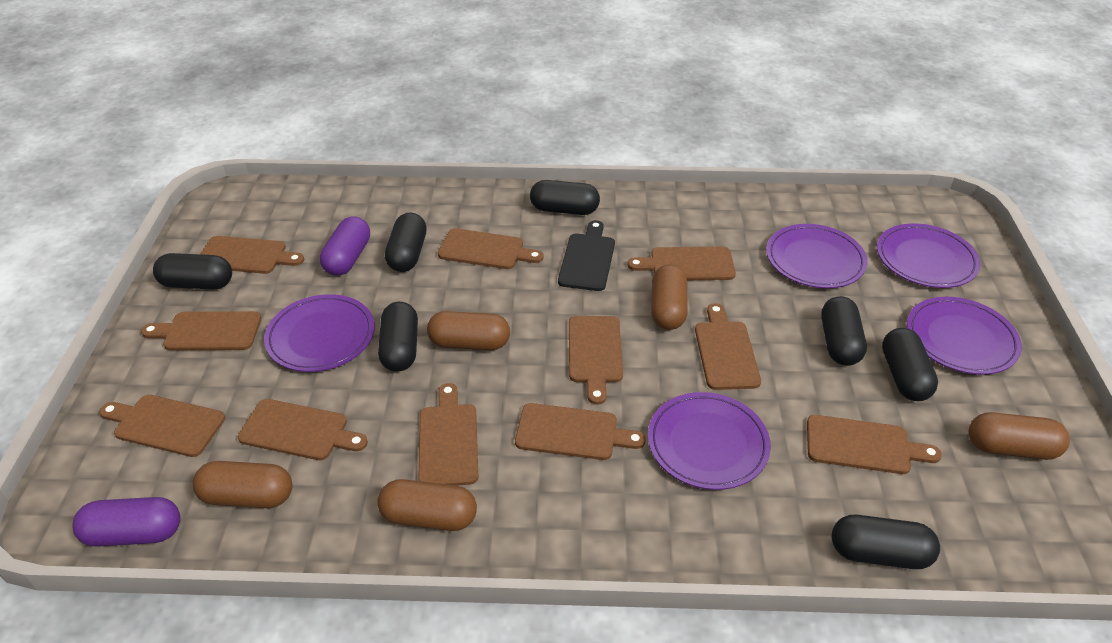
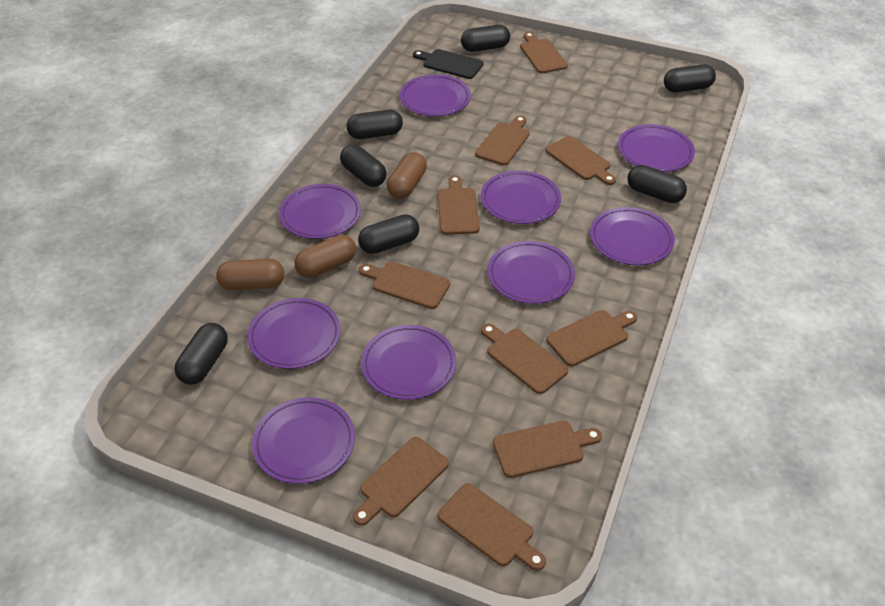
brown capsule: 5 -> 3
brown cutting board: 11 -> 10
purple capsule: 2 -> 0
purple plate: 5 -> 9

